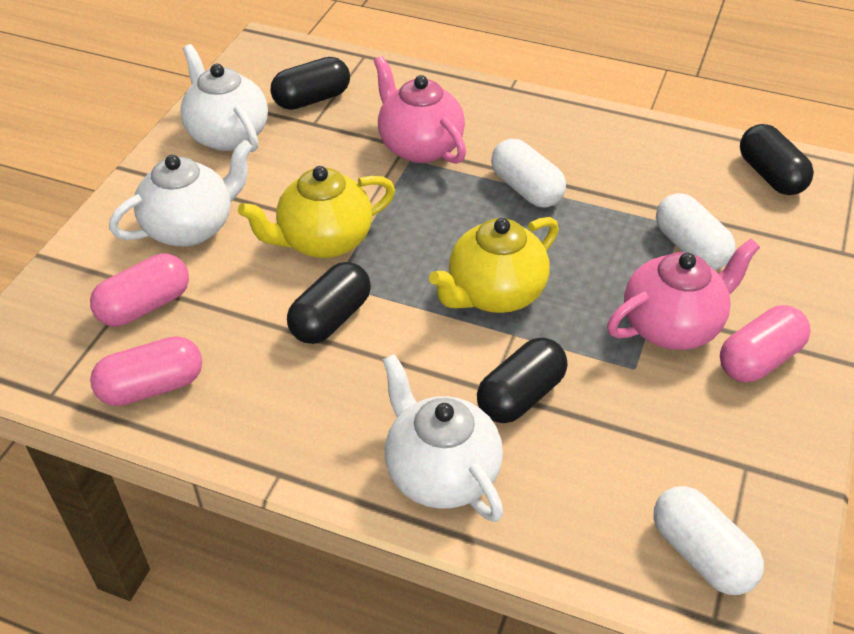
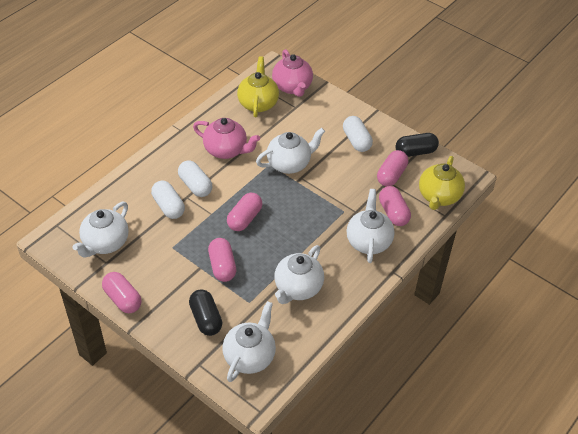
black capsule: 4 -> 2
pink capsule: 3 -> 5
white teapot: 3 -> 5

